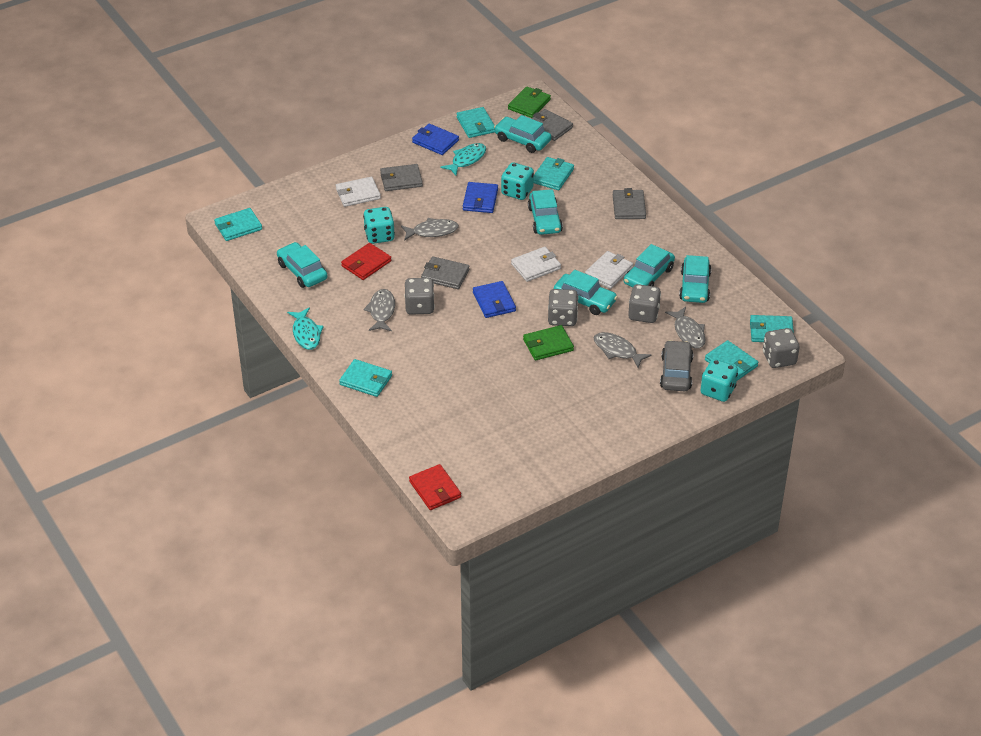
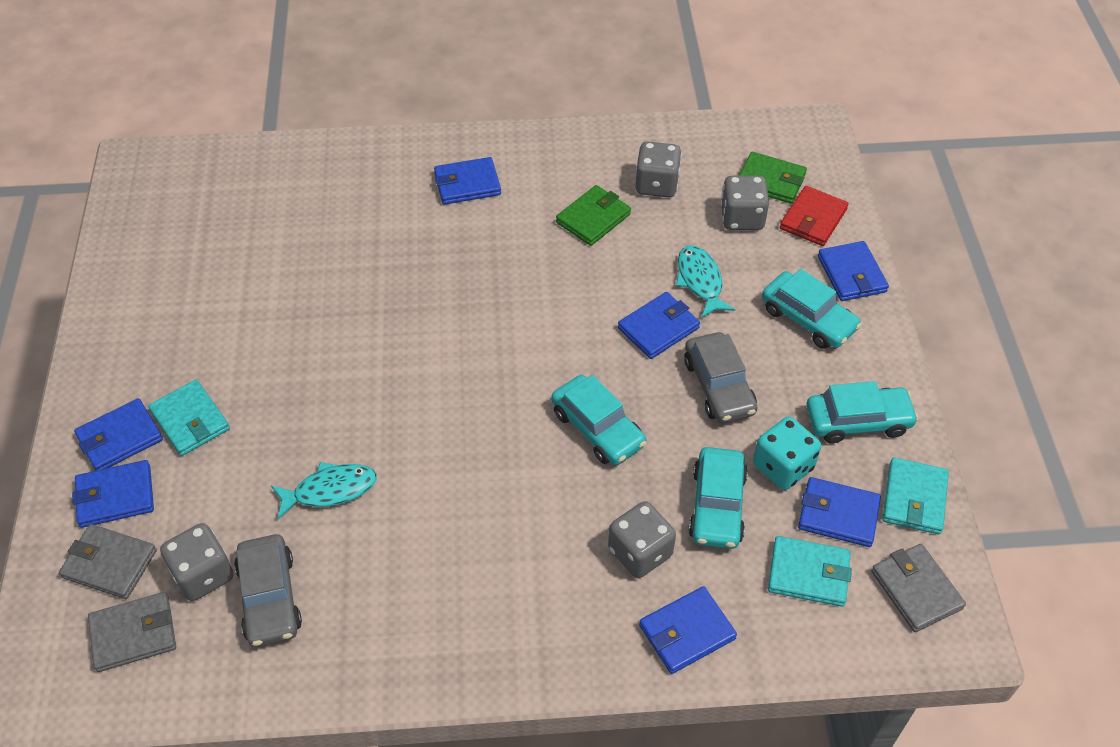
blue wallet: 3 -> 7
grey car: 1 -> 2
grey fish: 4 -> 0
grey wallet: 4 -> 3
red wallet: 2 -> 1
turquoise car: 6 -> 4
turquoise dice: 3 -> 1
turquoise wallet: 6 -> 3
white wallet: 3 -> 0

